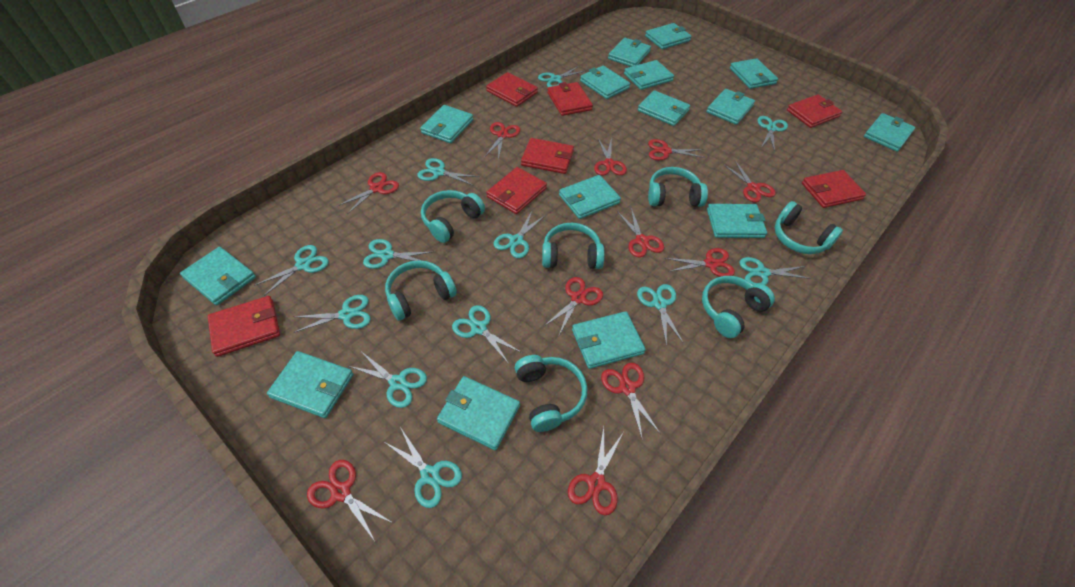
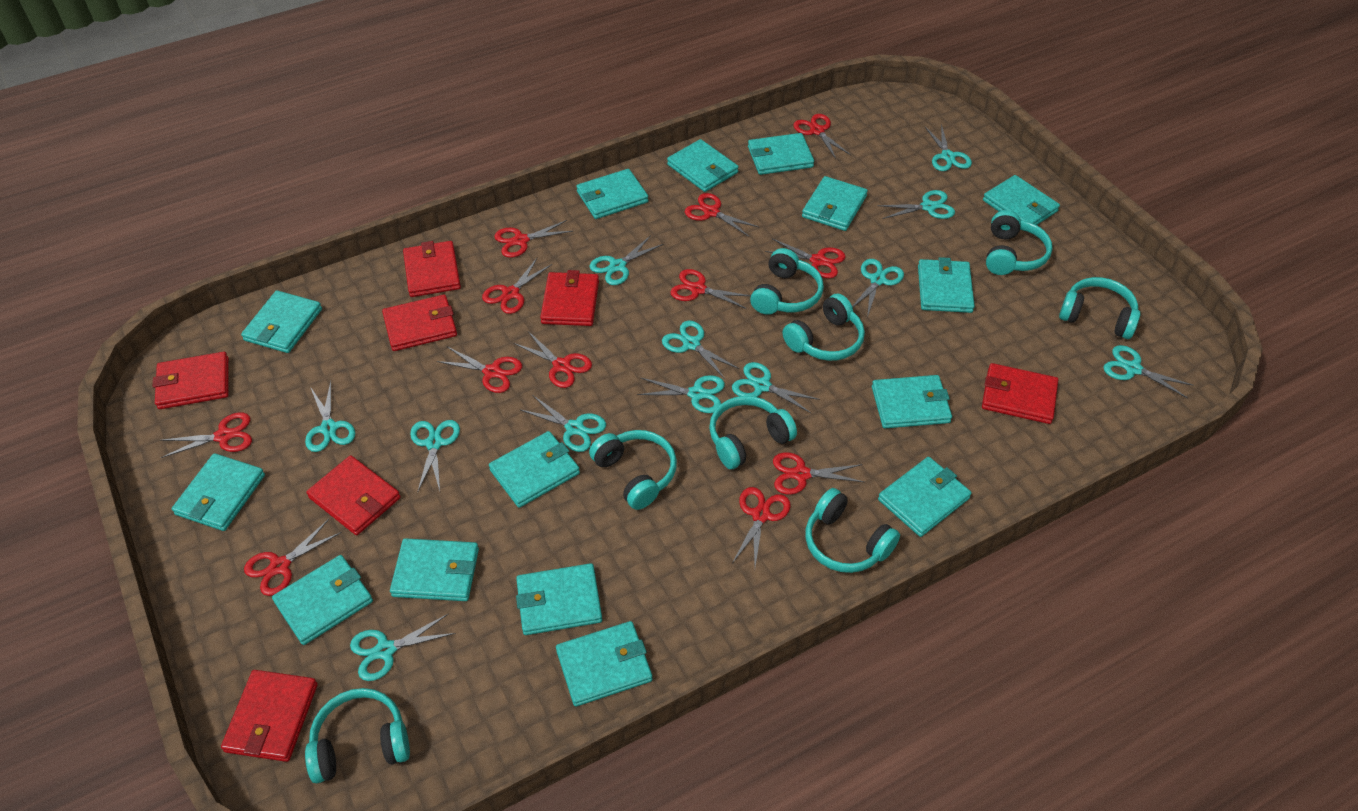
red scissors: 11 -> 12
turquoise headphones: 7 -> 8

